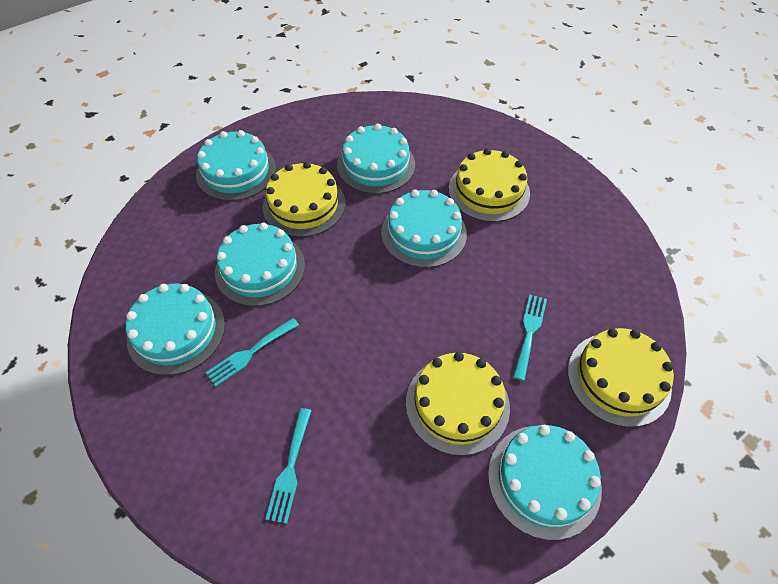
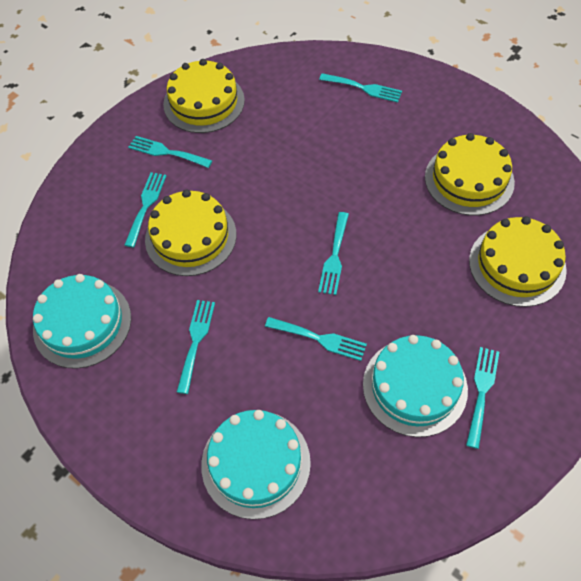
turquoise cake: 6 -> 3
turquoise fork: 3 -> 7

